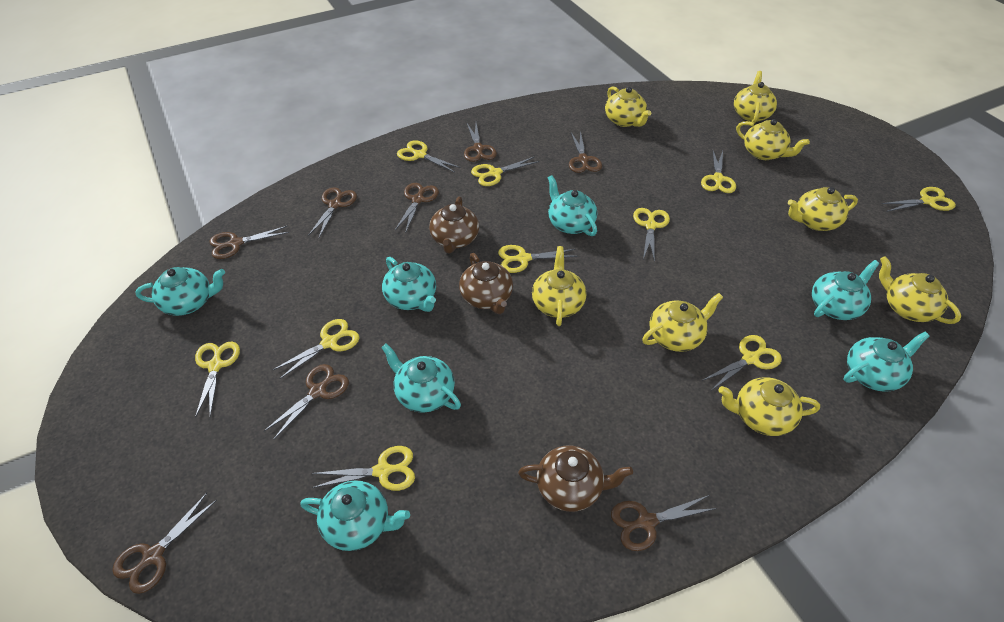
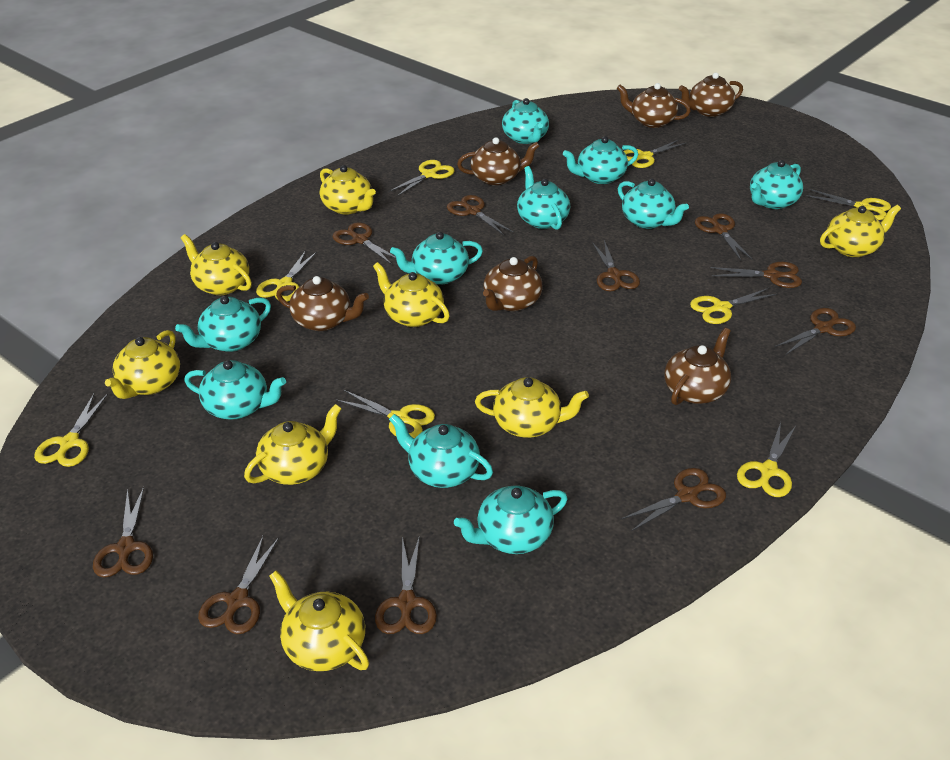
brown scissors: 8 -> 10
brown teapot: 3 -> 6
turquoise teapot: 7 -> 10
yellow scissors: 10 -> 8

